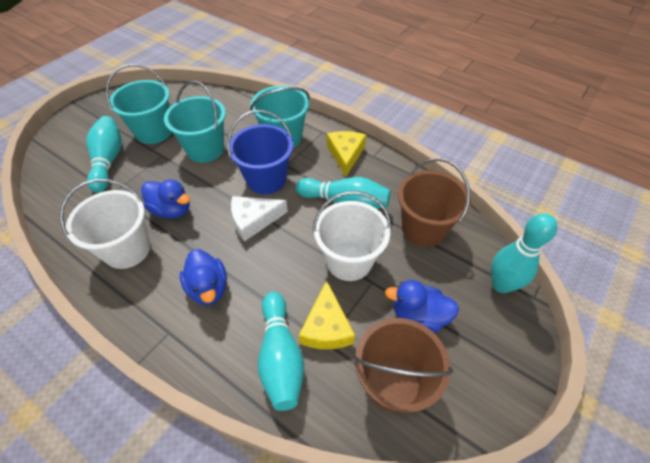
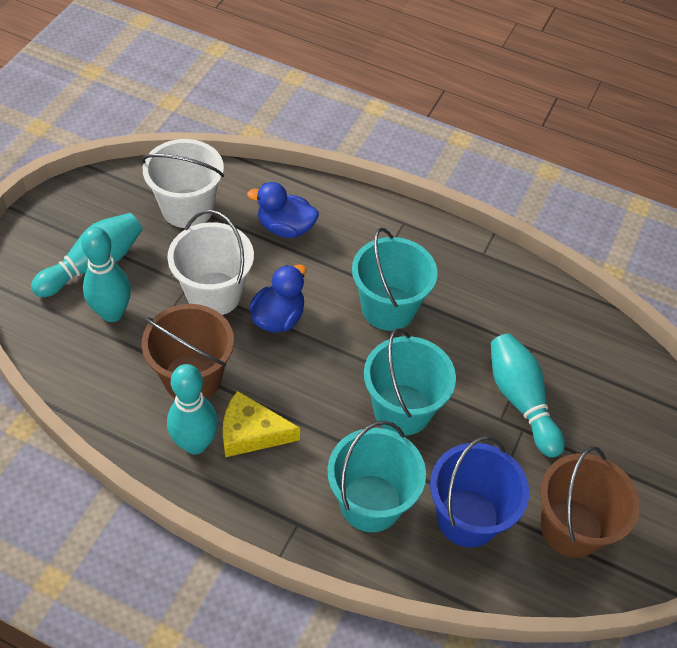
blue duck: 3 -> 2
white cheese: 1 -> 0
yellow cheese: 2 -> 1

